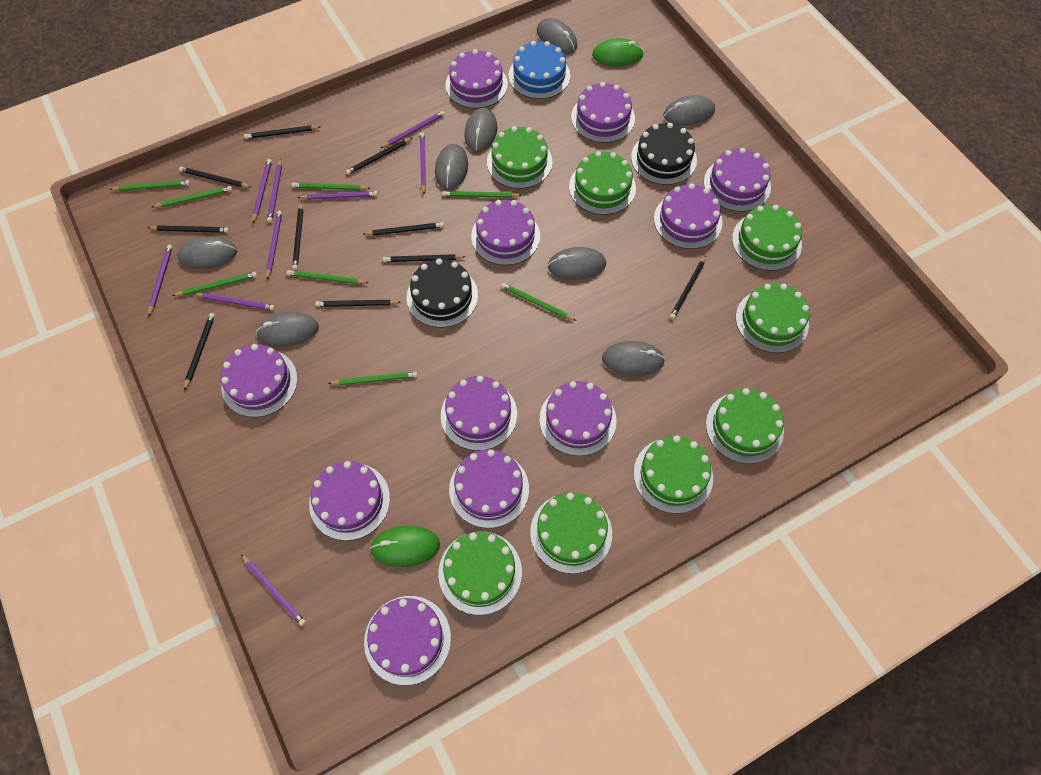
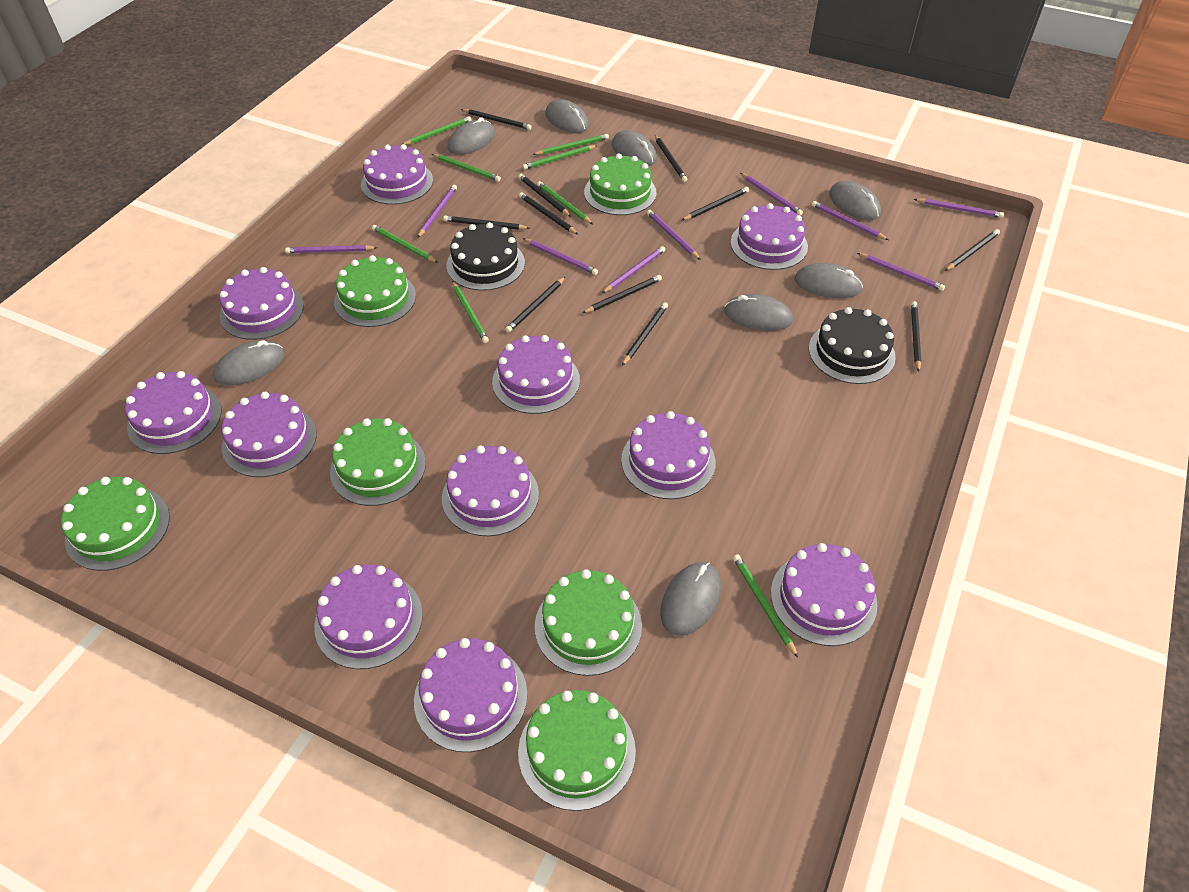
black pencil: 10 -> 11
blue cake: 1 -> 0
green cake: 8 -> 6
green mouse: 2 -> 0

